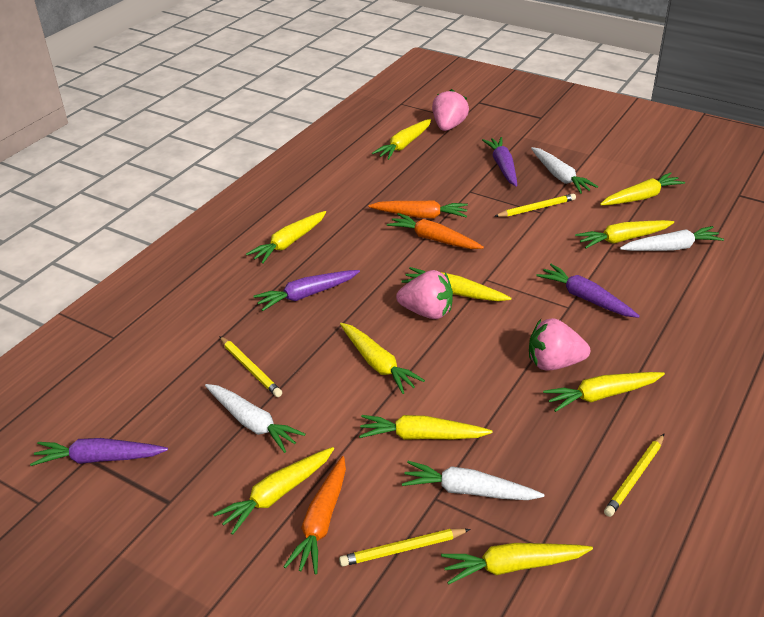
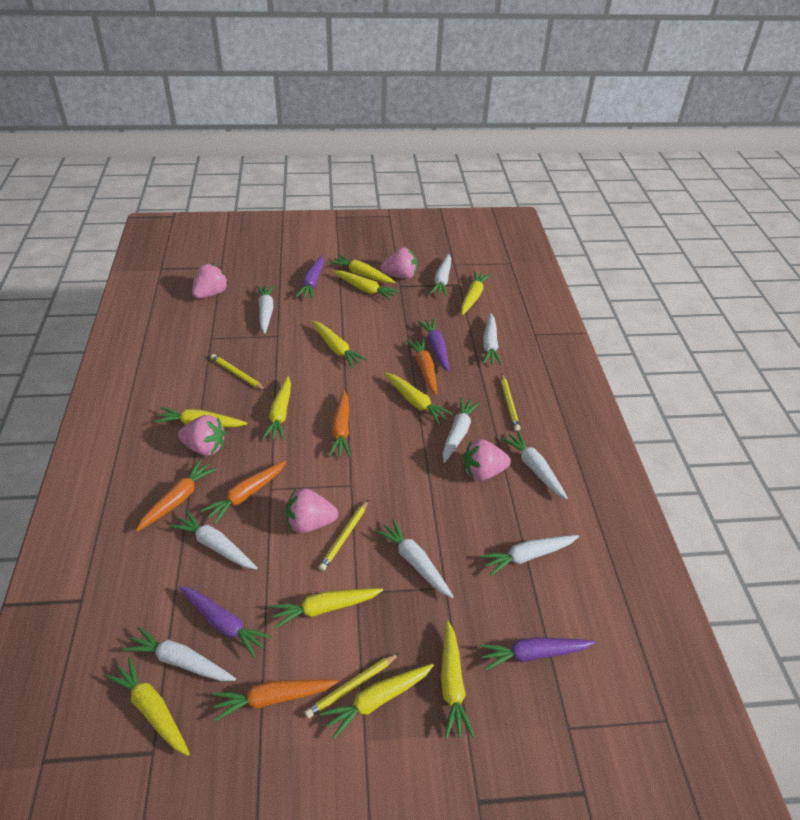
orange carrot: 3 -> 5
pink strawberry: 3 -> 5
white carrot: 4 -> 9
yellow carrot: 10 -> 11

